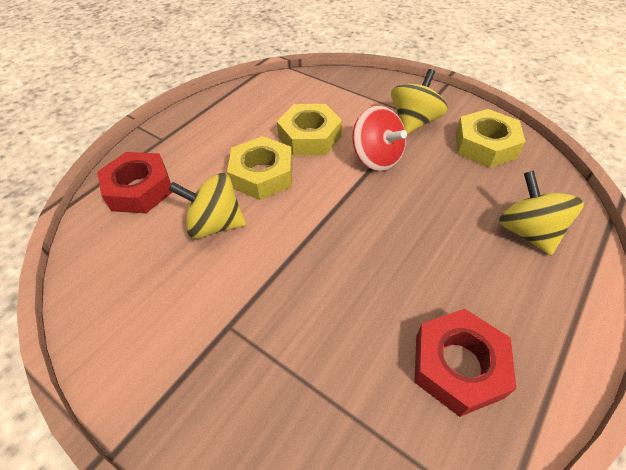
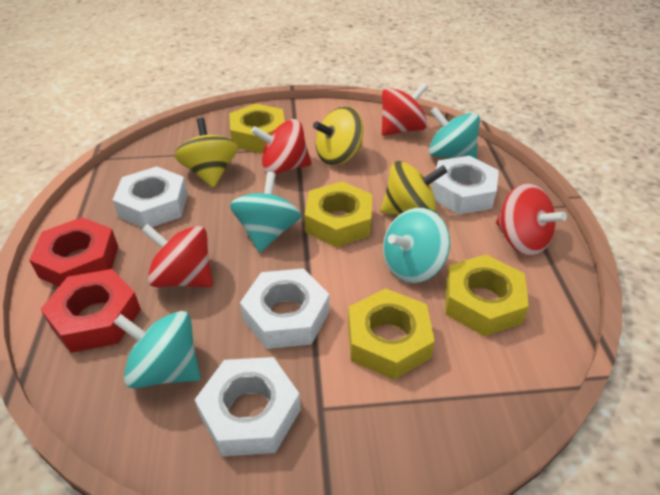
red spinning top: 1 -> 4
turquoise spinning top: 0 -> 4
white nut: 0 -> 4
yellow nut: 3 -> 4

